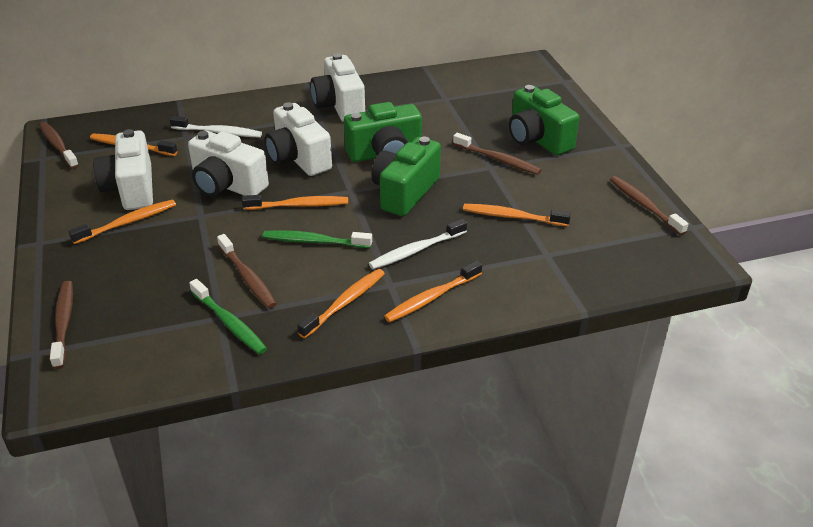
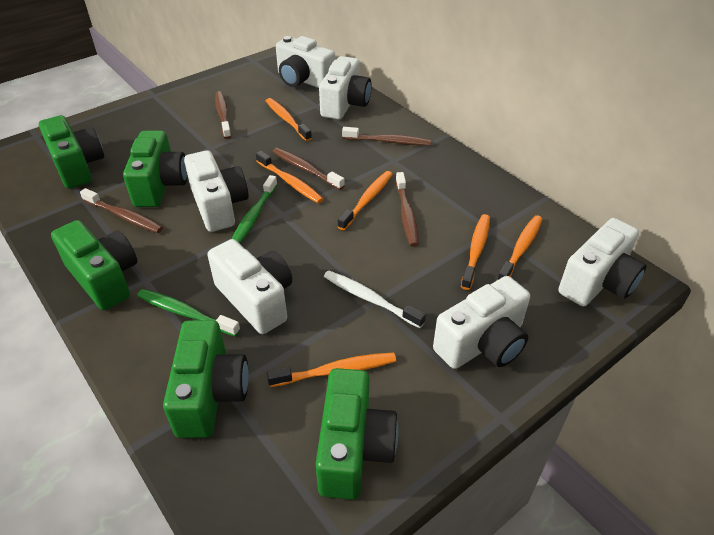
green camera: 3 -> 5
white camera: 4 -> 6
white toothbrush: 2 -> 1

